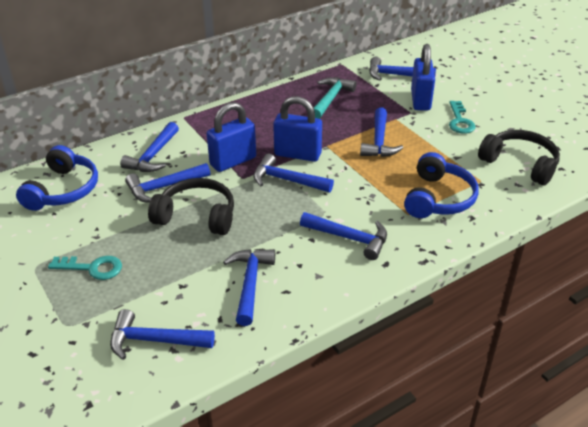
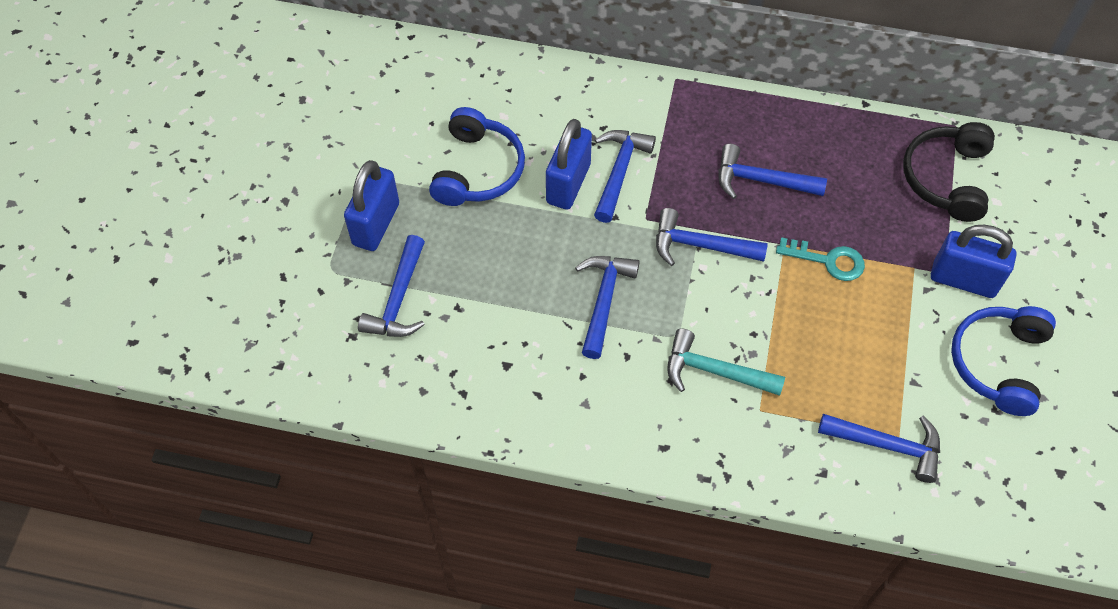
black headphones: 2 -> 1
blue hammer: 8 -> 6
turquoise key: 2 -> 1

